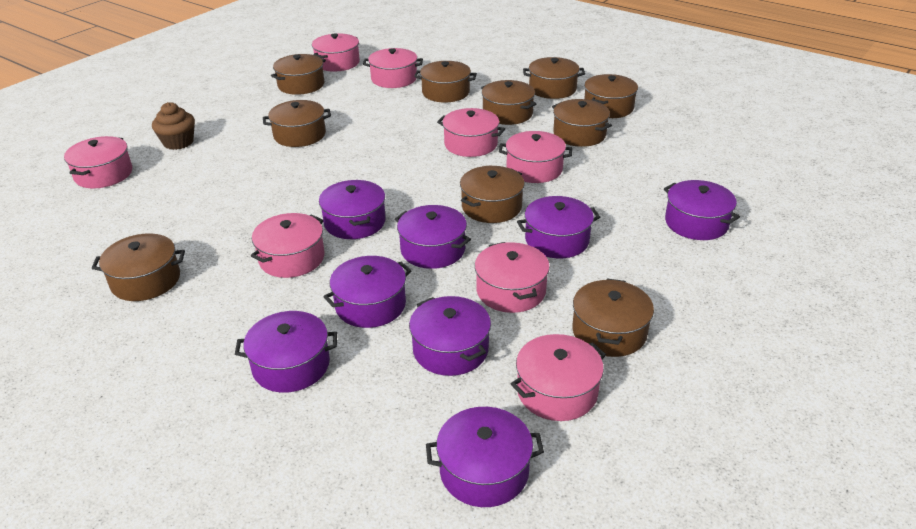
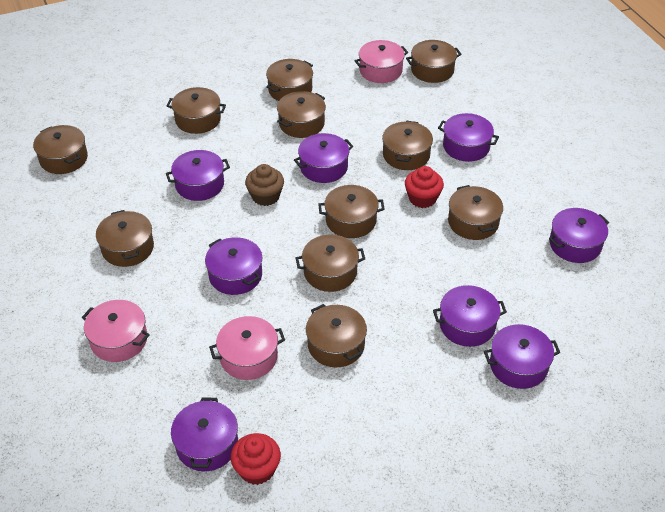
brown pot: 10 -> 11
pink pot: 8 -> 3
red cupcake: 0 -> 2

